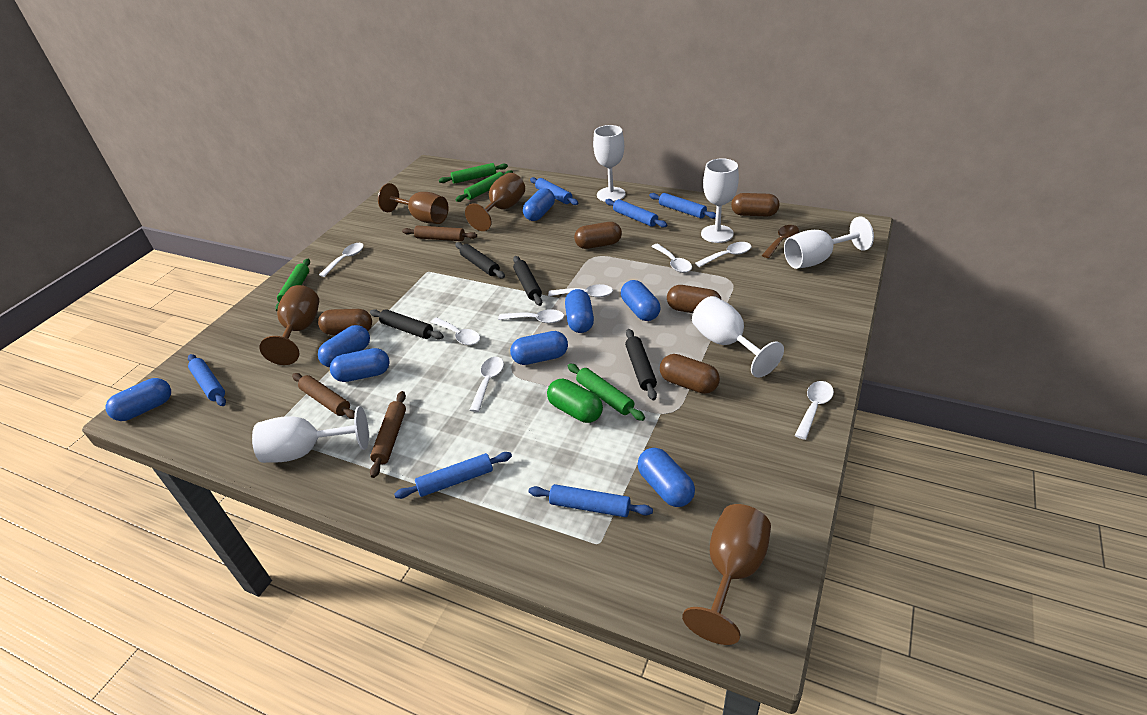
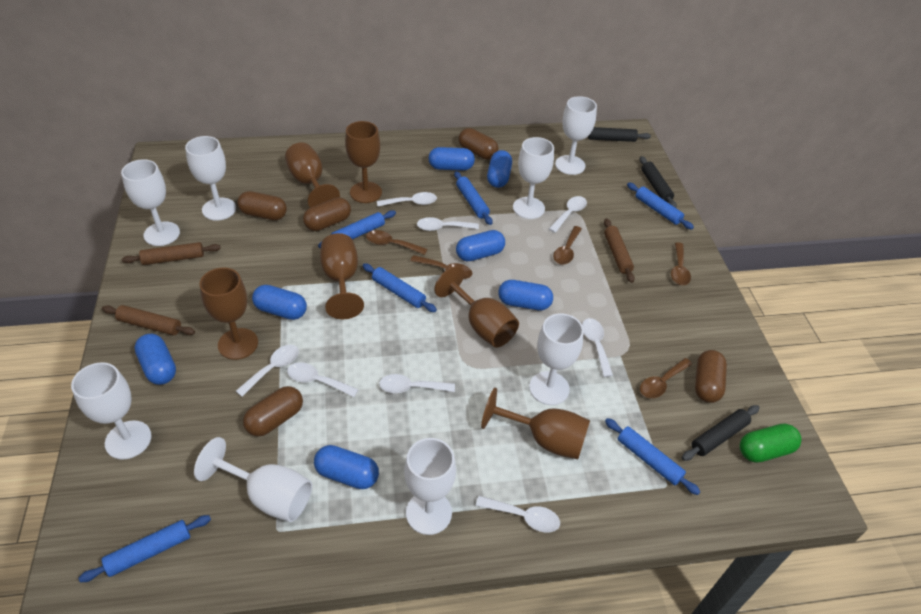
black rolling pin: 4 -> 3
blue capsule: 8 -> 7
brown goblet: 4 -> 6
brown spoon: 1 -> 5
green rolling pin: 4 -> 0
white goblet: 5 -> 8

